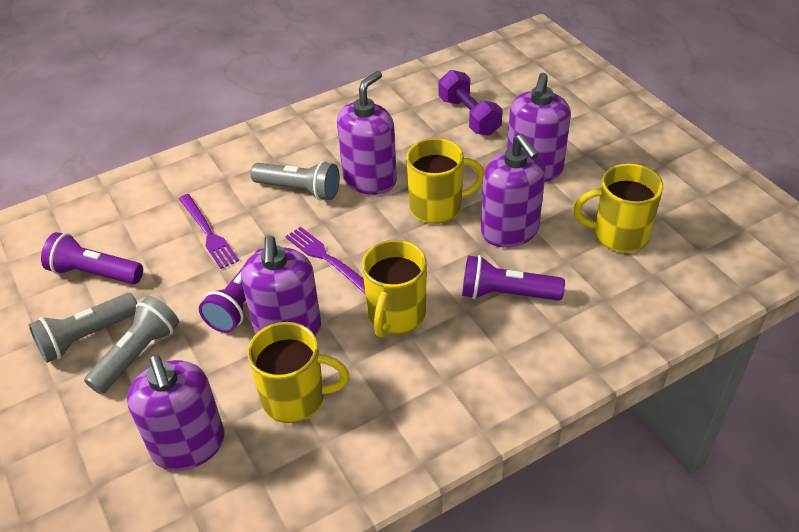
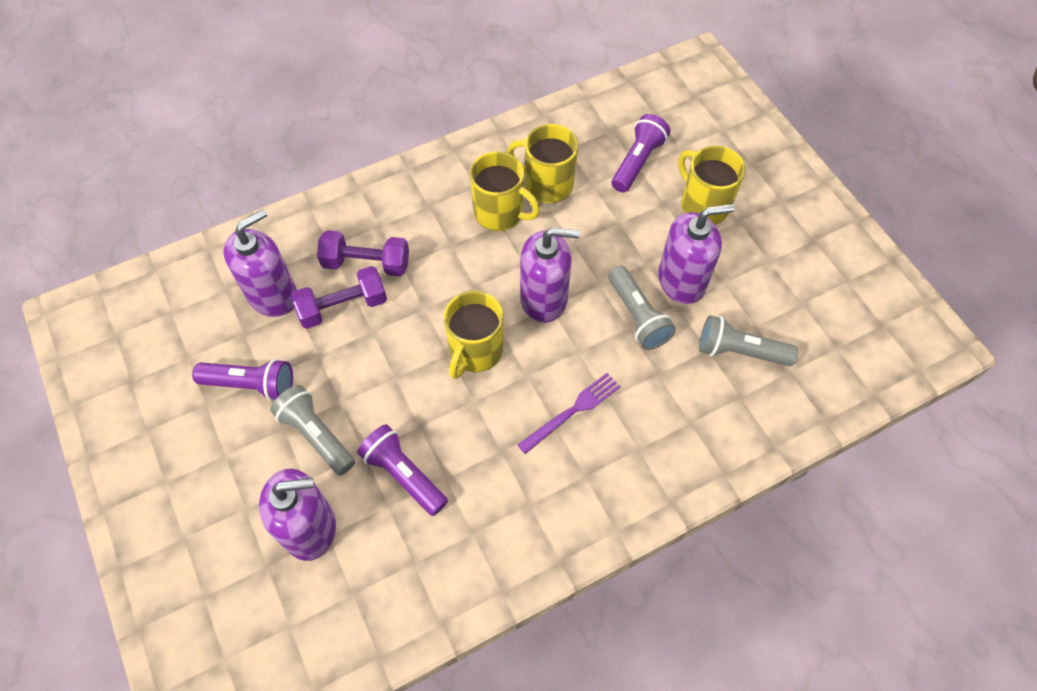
purple dumbbell: 1 -> 2
purple fork: 2 -> 1
purple soap dispenser: 5 -> 4

